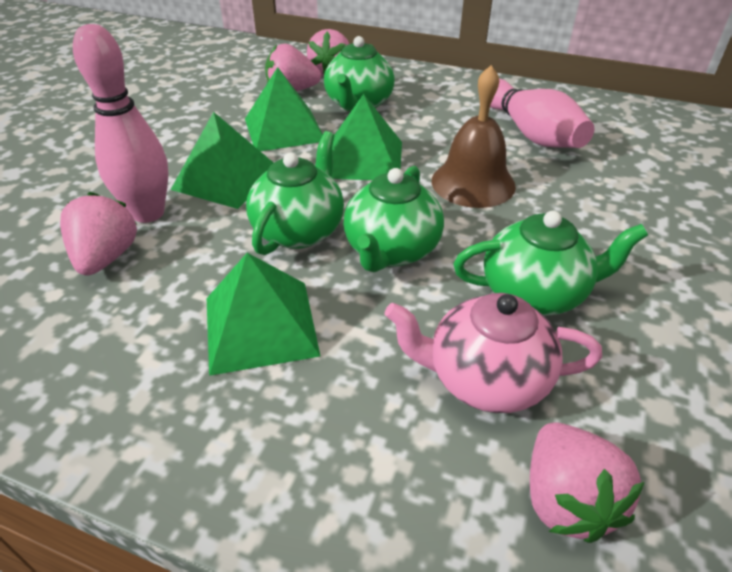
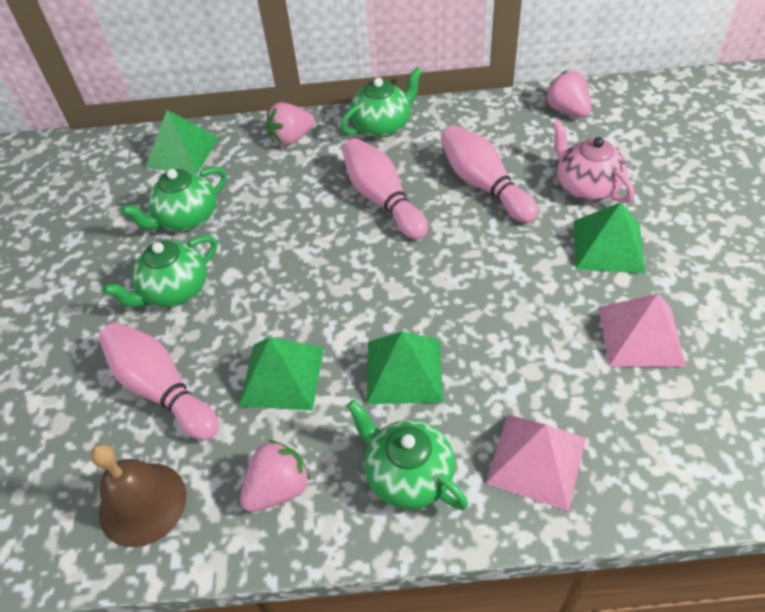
pink bowling pin: 2 -> 3
pink pyramid: 0 -> 2
pink strawberry: 4 -> 3

